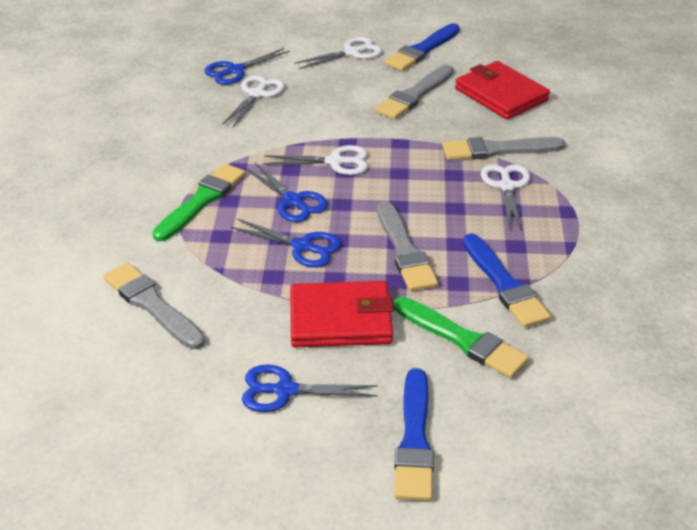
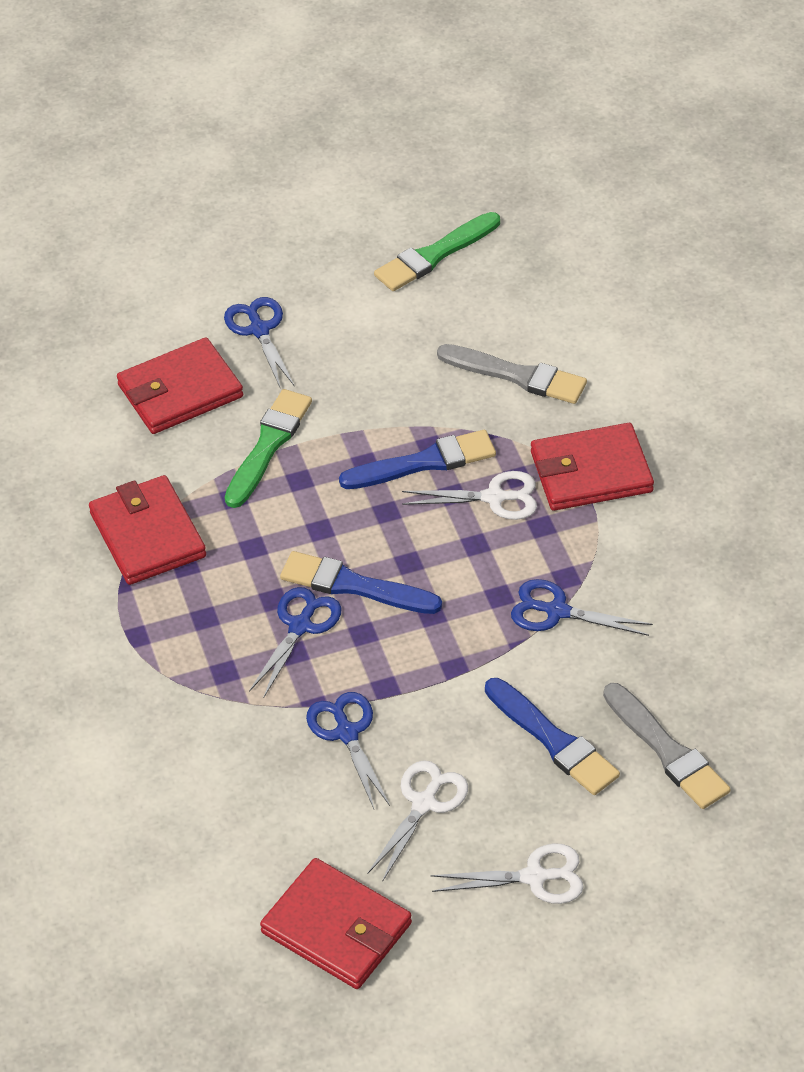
grey brush: 4 -> 2
red wallet: 2 -> 4
white scissors: 4 -> 3

